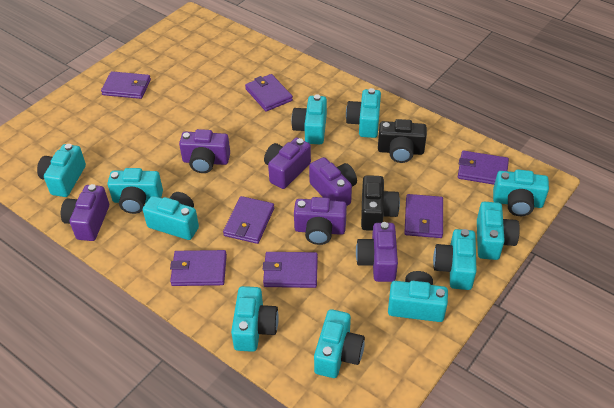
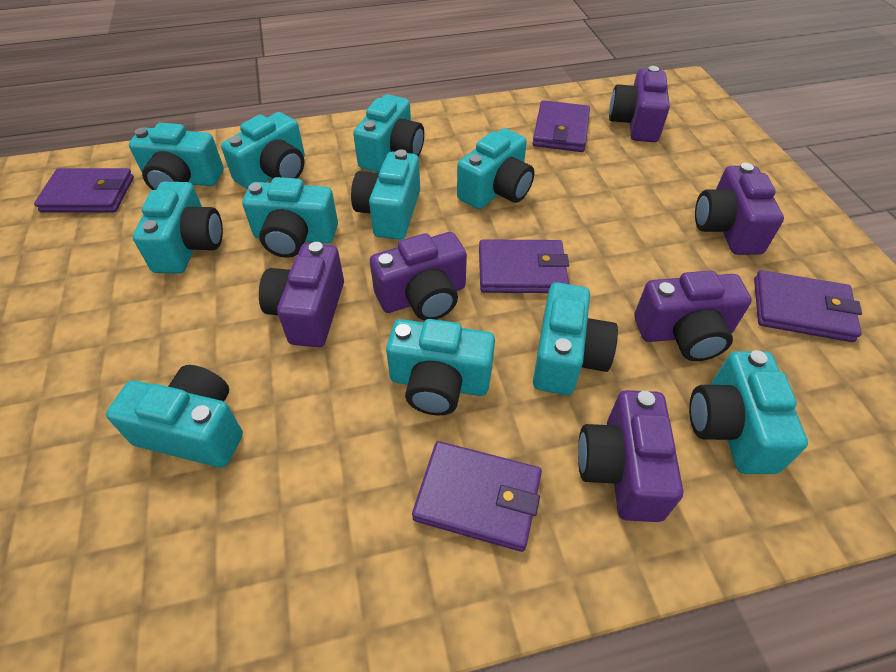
black camera: 2 -> 0
purple wallet: 7 -> 5

